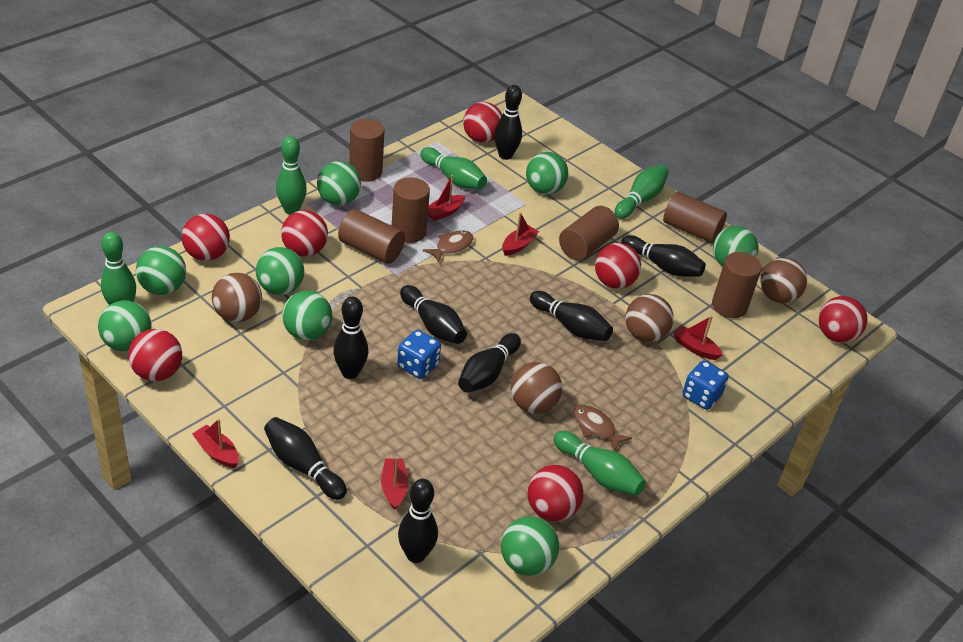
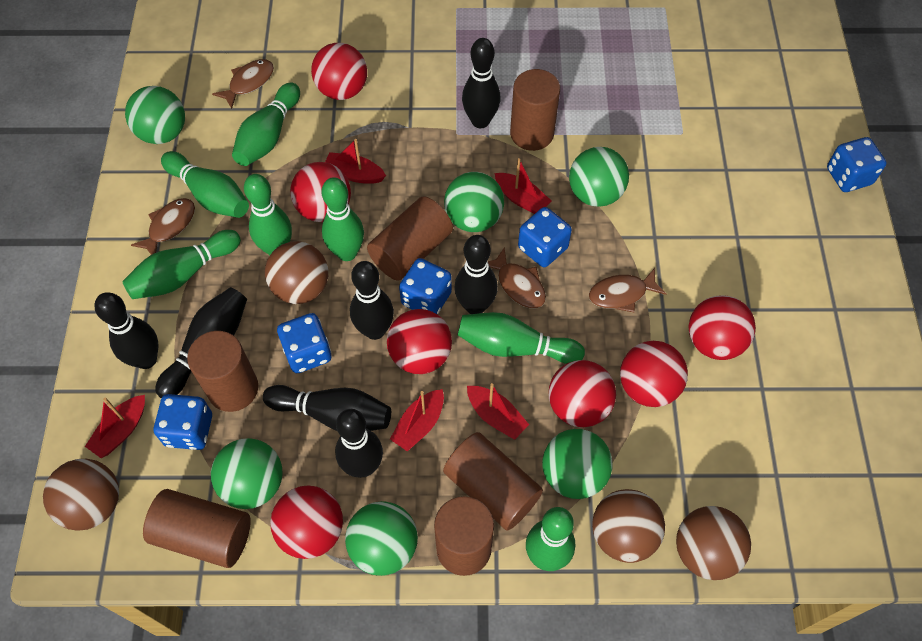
black bowling pin: 8 -> 7
blue dice: 2 -> 5
brown fish: 2 -> 4
green ball: 8 -> 6
green bowling pin: 5 -> 7

